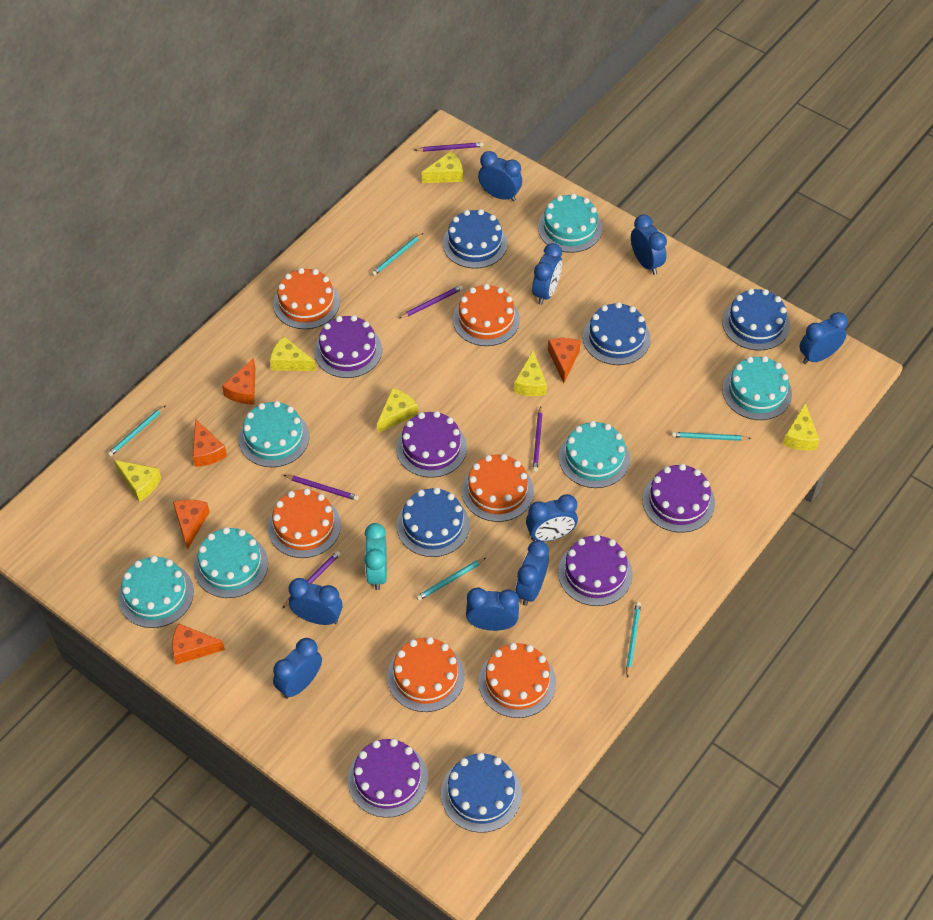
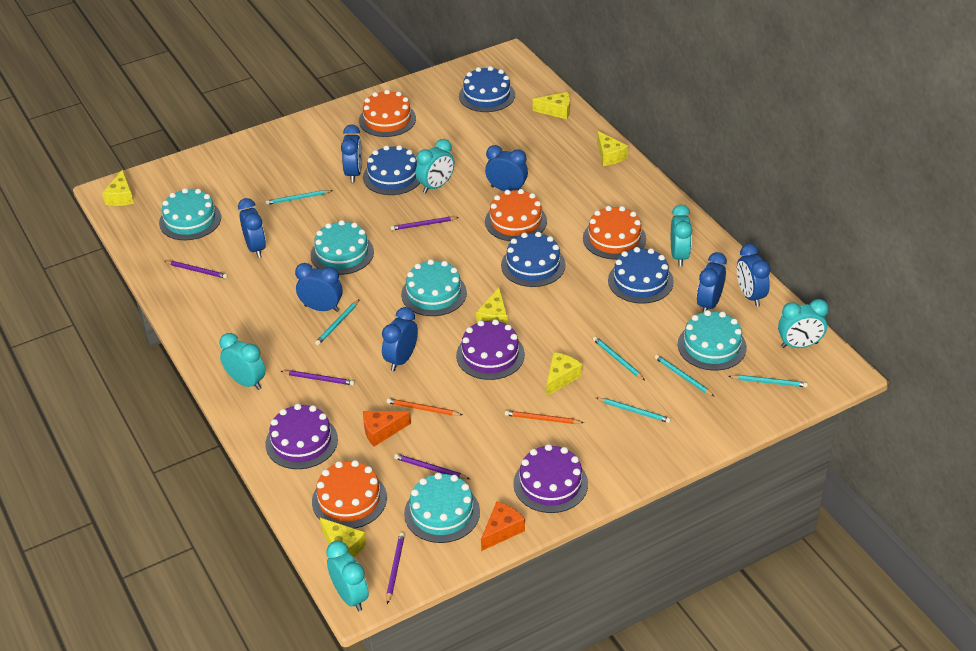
blue cake: 5 -> 4
blue clock: 9 -> 7
orange cake: 6 -> 4
orange cheese: 5 -> 2
orange pencil: 0 -> 2
purple cake: 5 -> 3
turquoise cake: 6 -> 5
turquoise clock: 1 -> 5
turquoise pencil: 5 -> 6

